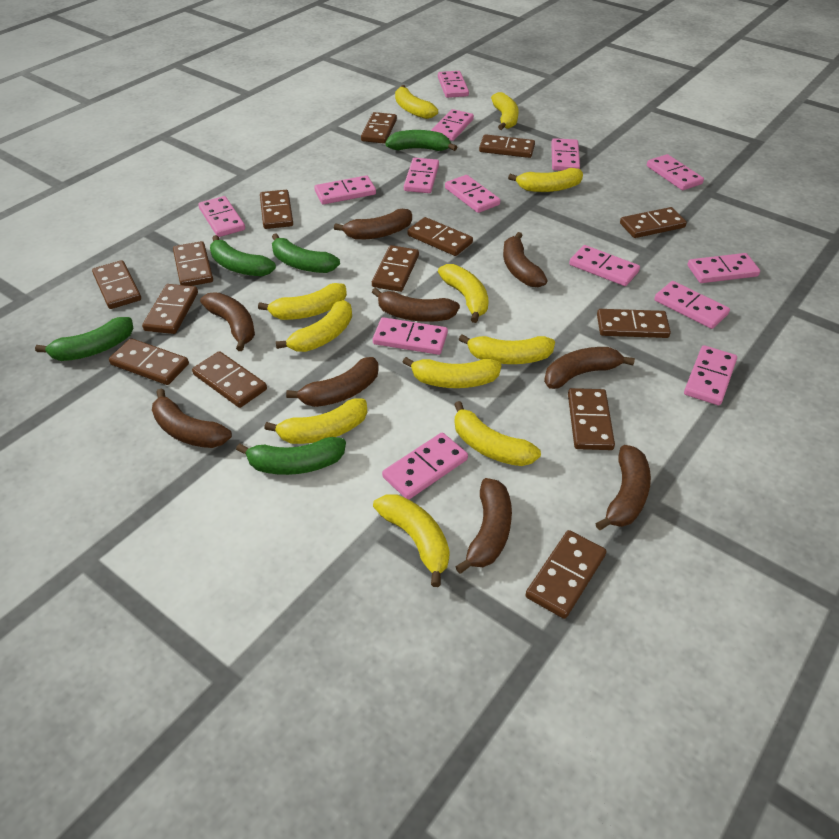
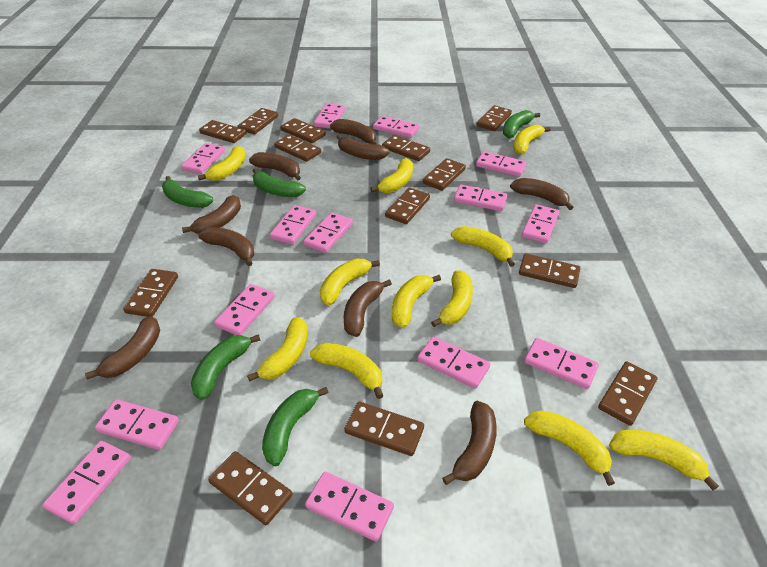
brown domino: 14 -> 13

